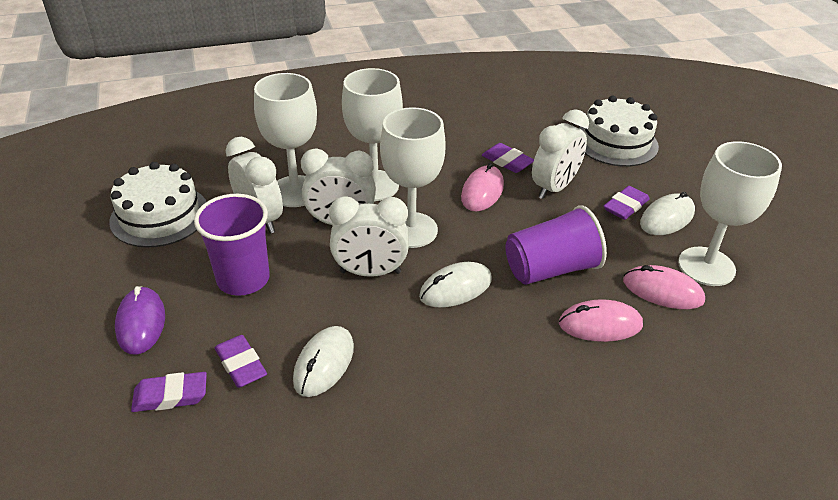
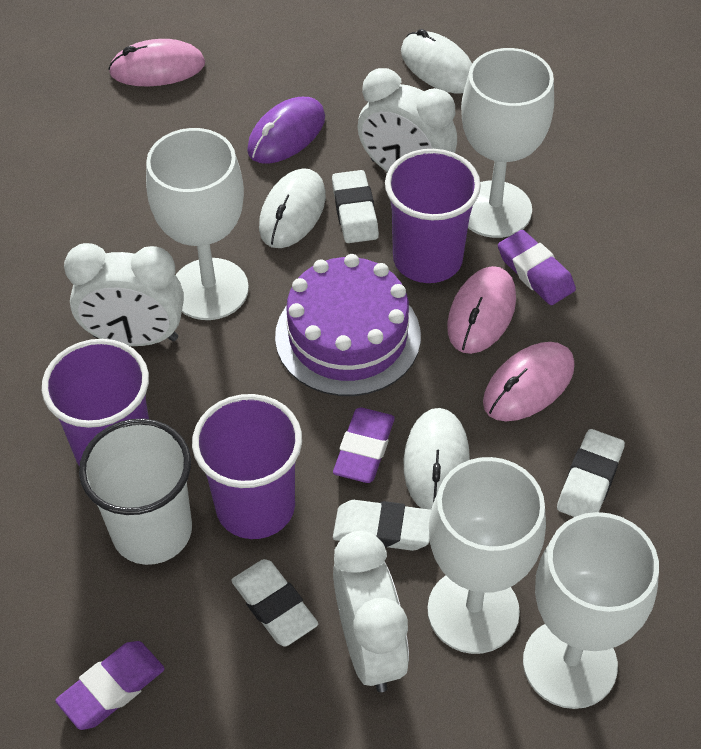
purple cake: 0 -> 1
purple cup: 2 -> 3
purple eraser: 4 -> 3
white cake: 2 -> 0
white clock: 4 -> 3
white cup: 0 -> 1
white eraser: 0 -> 4

